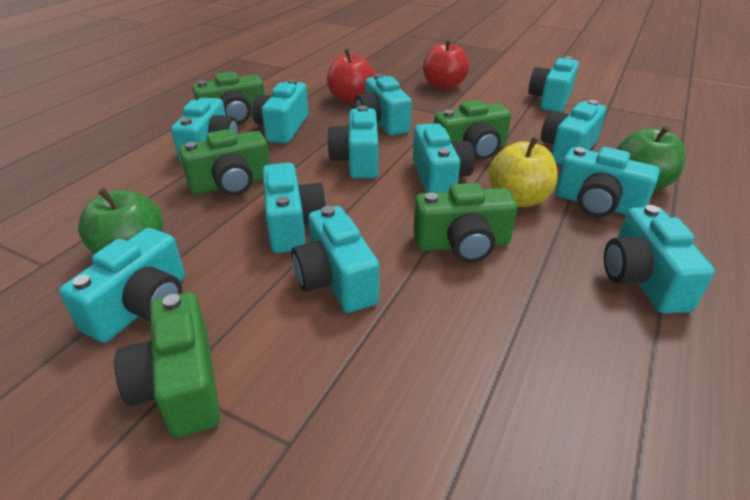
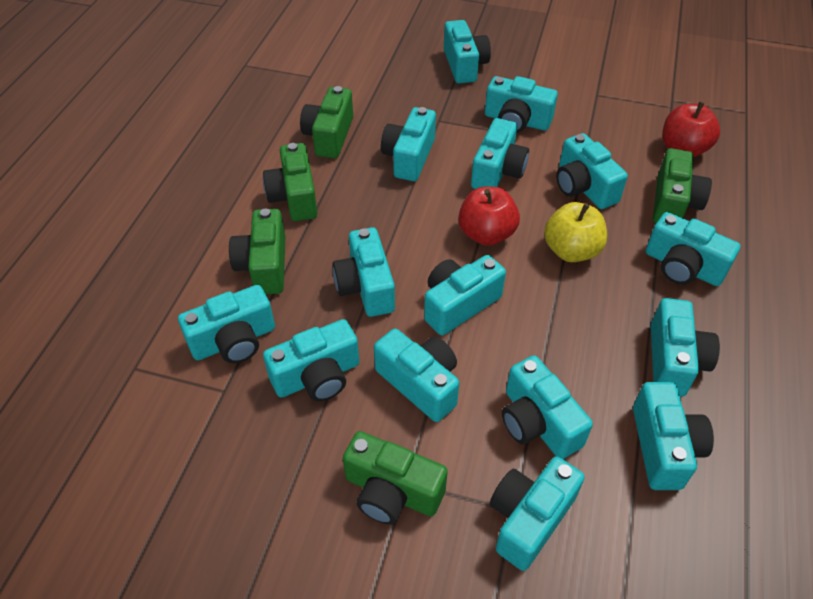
green apple: 2 -> 0
turquoise camera: 12 -> 15

